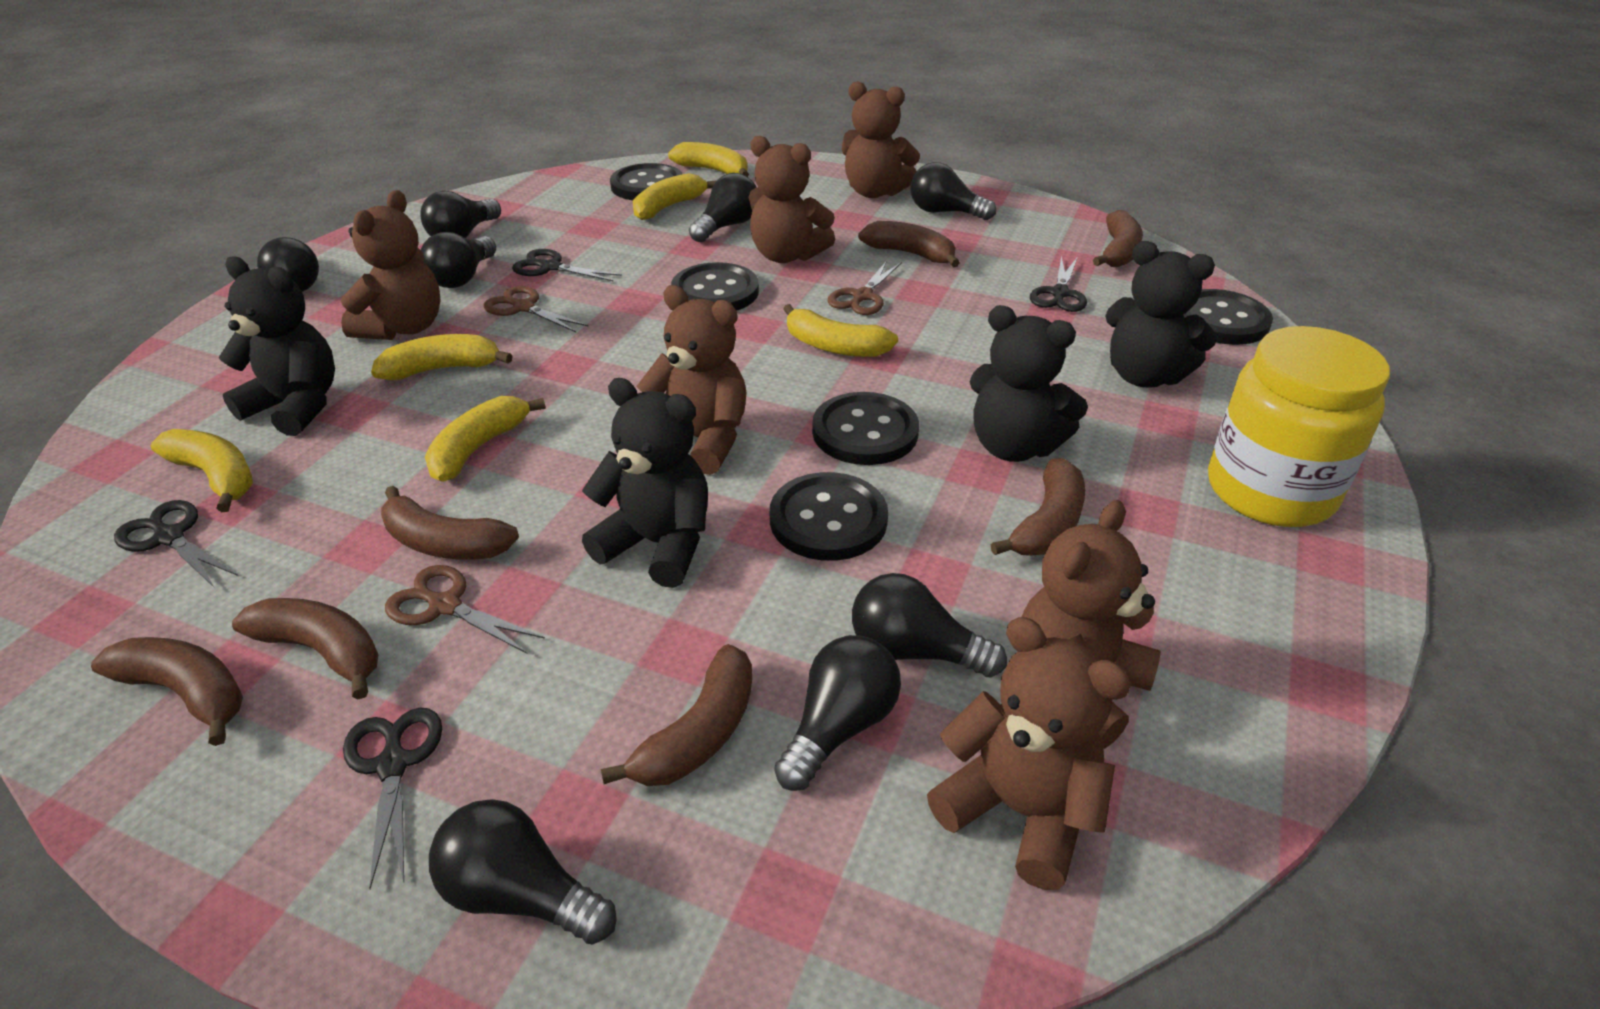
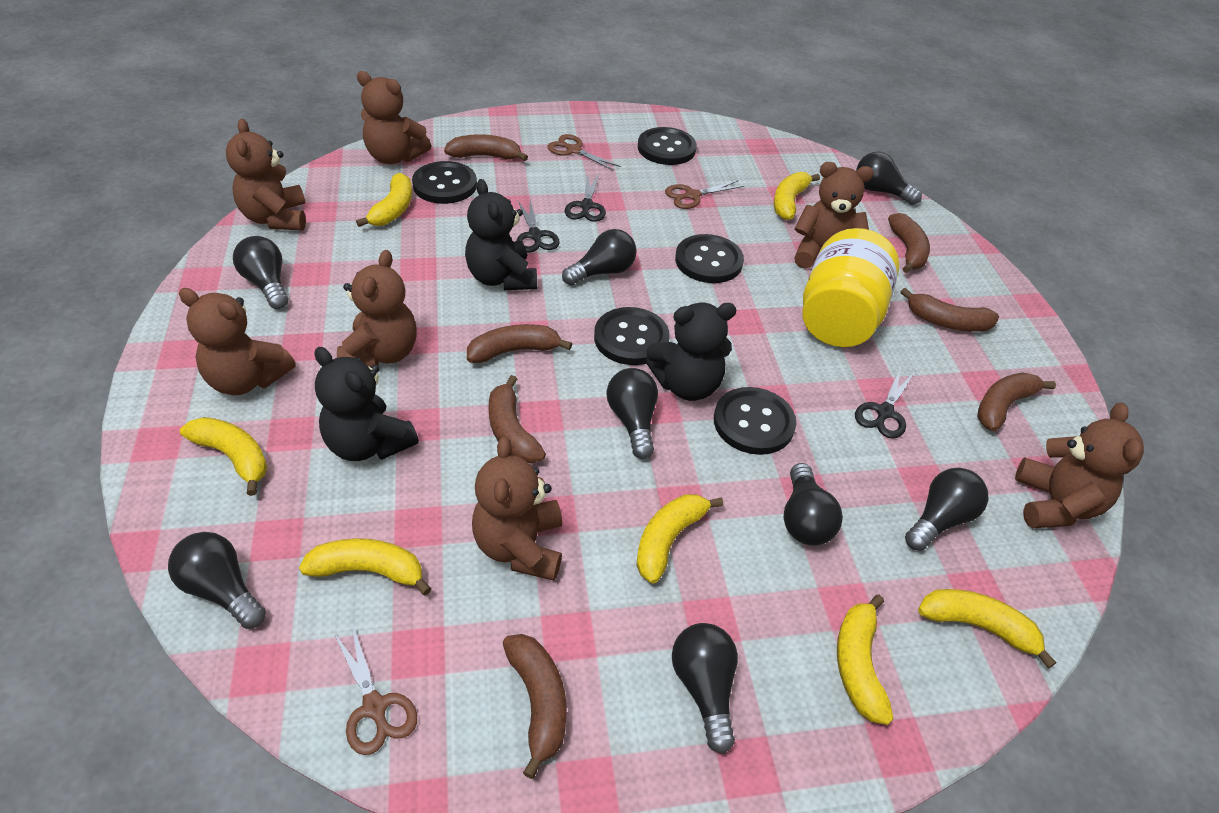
black scissors: 4 -> 3
black teddy bear: 4 -> 3
brown teddy bear: 6 -> 7
yellow banana: 6 -> 7

